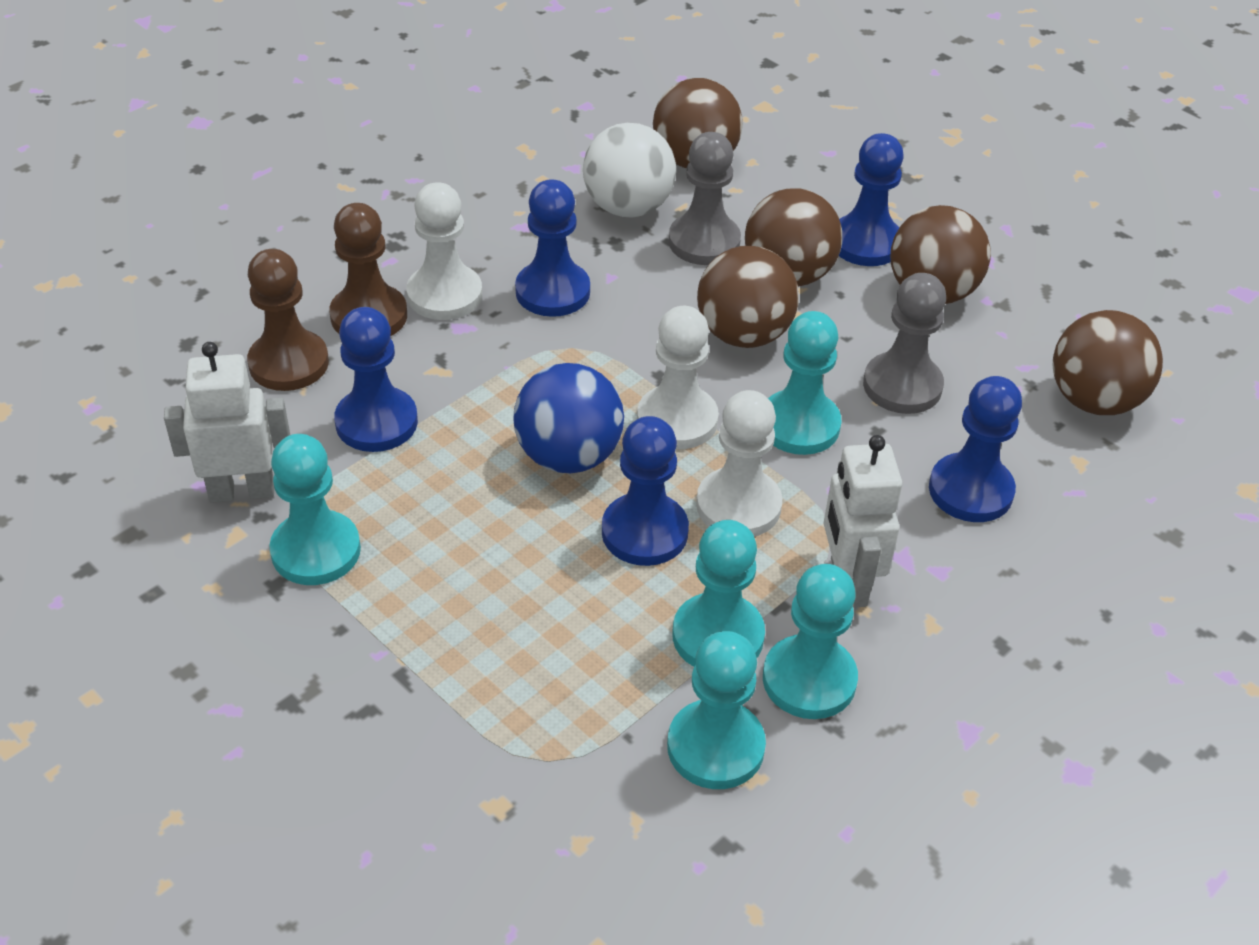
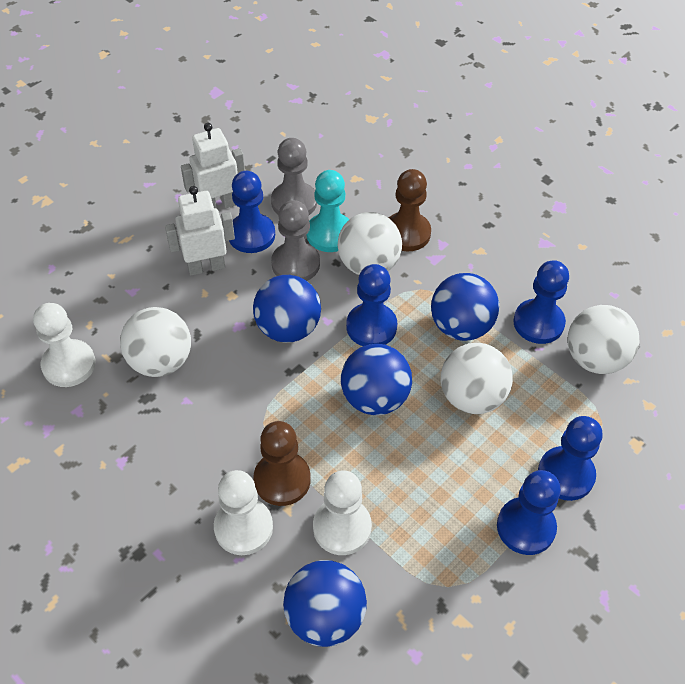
blue ball: 1 -> 4
brown ball: 5 -> 0
turquoise pawn: 5 -> 1
white ball: 1 -> 4

